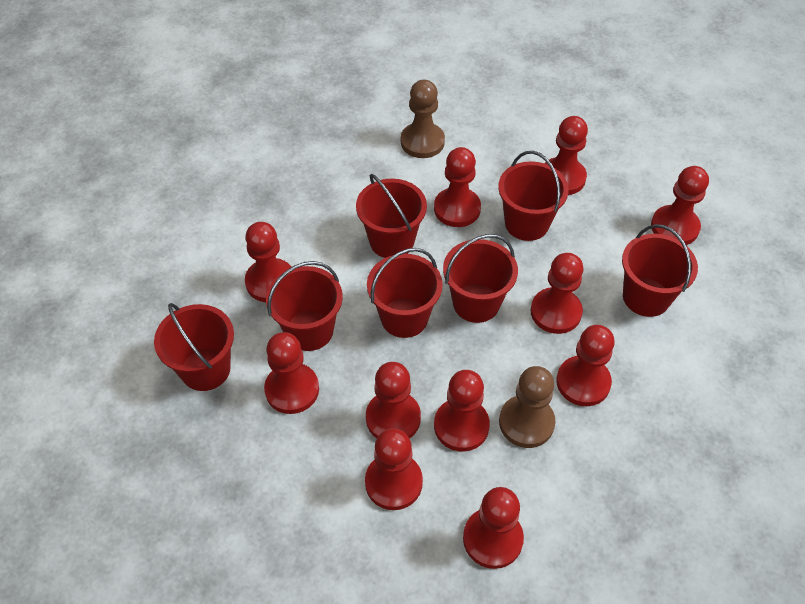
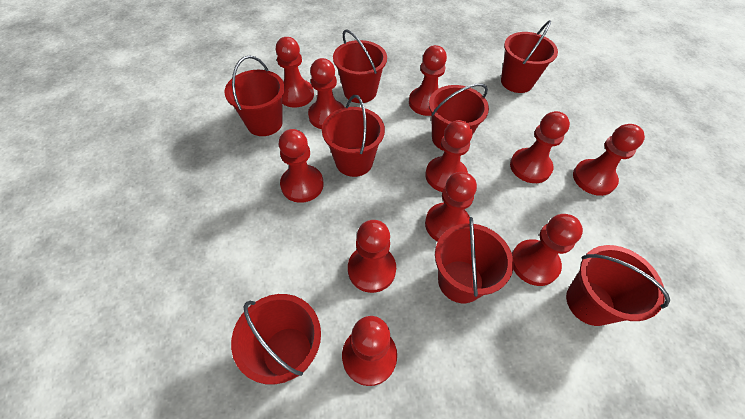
brown pawn: 2 -> 0
red bucket: 7 -> 8

